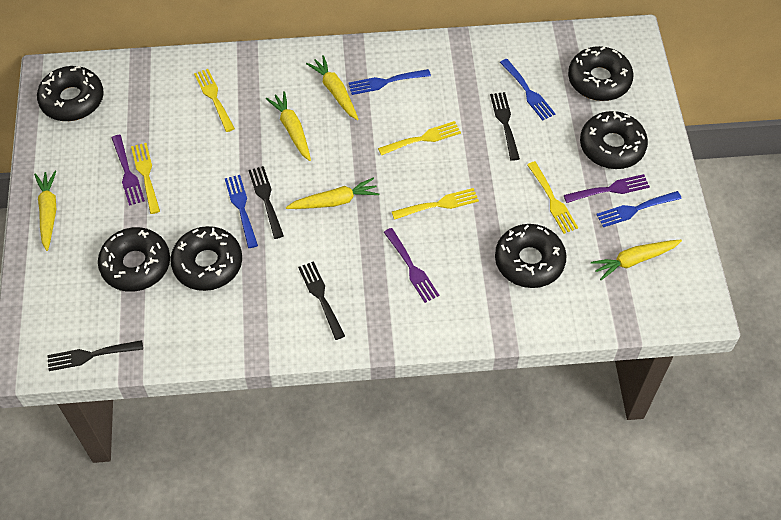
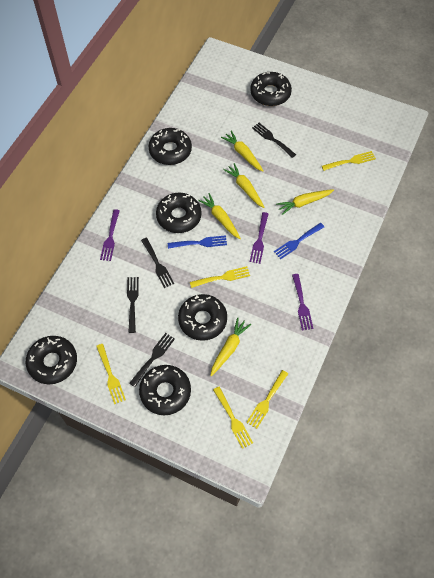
blue fork: 4 -> 2

